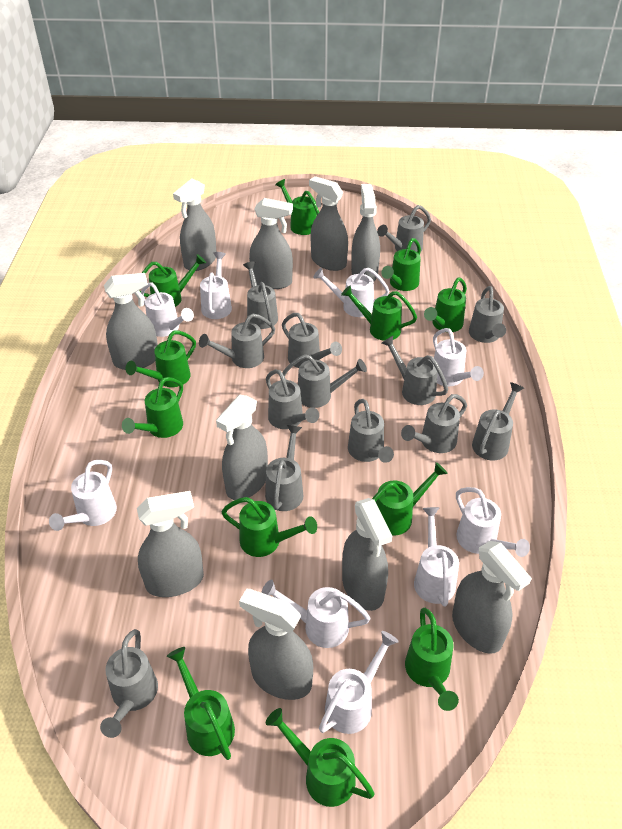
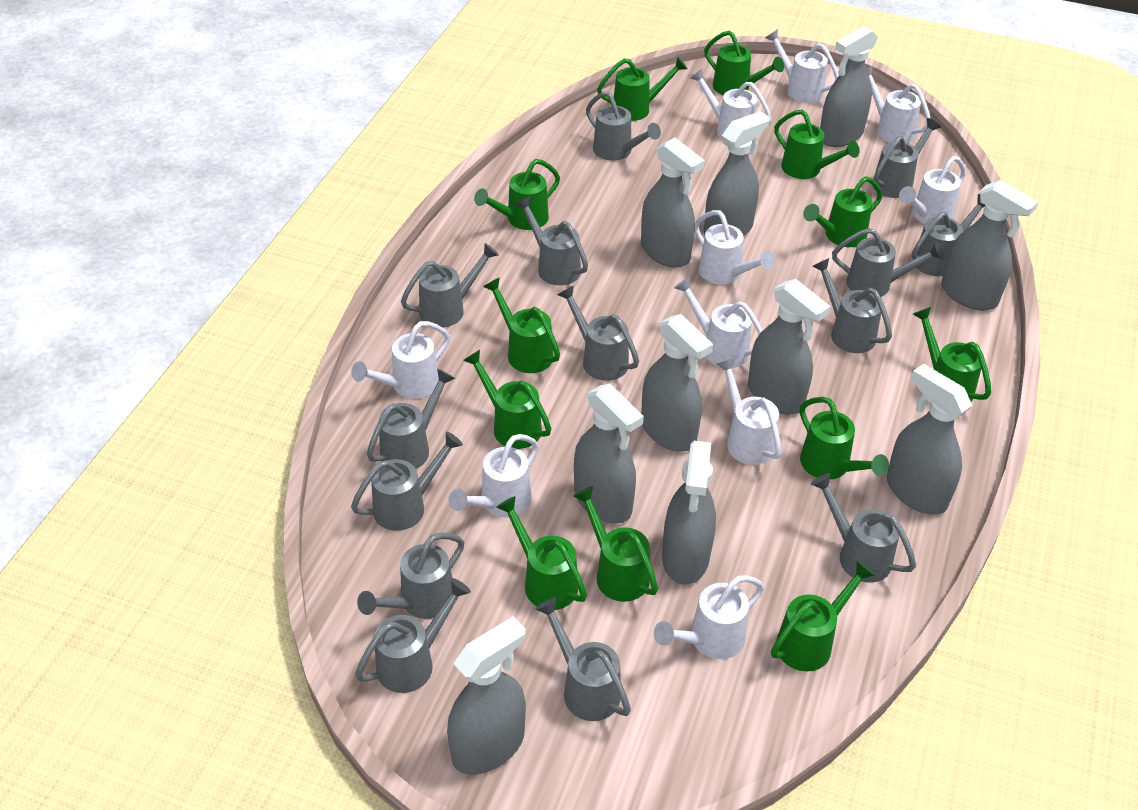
grey watering can: 13 -> 14
white watering can: 9 -> 10

